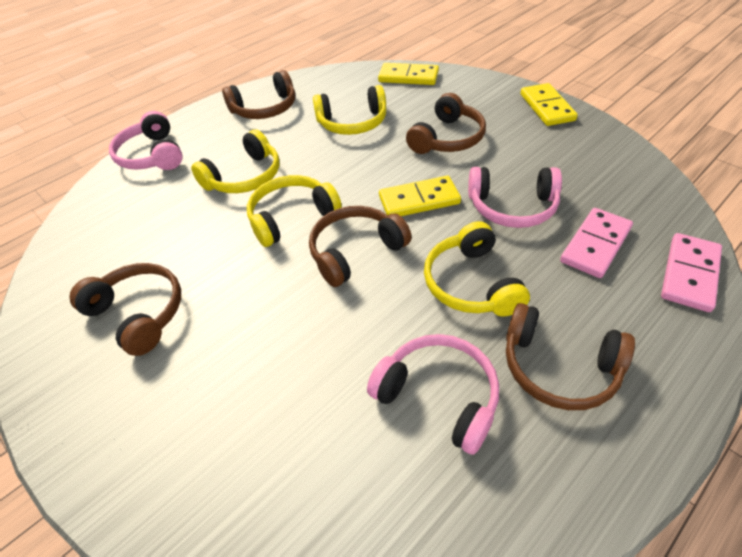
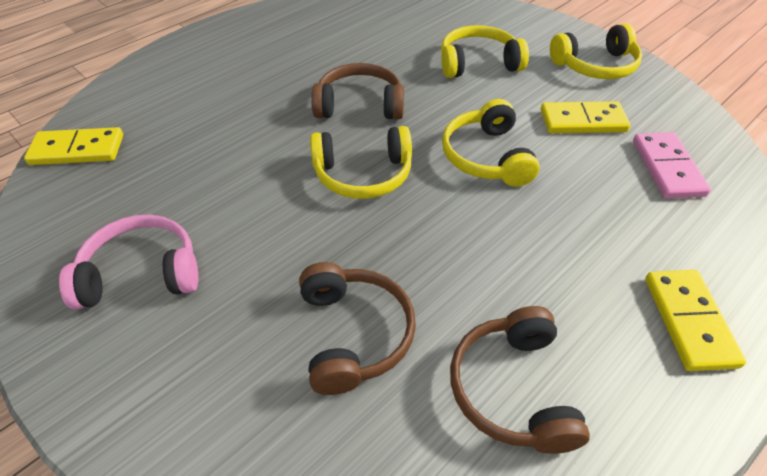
brown headphones: 5 -> 3
pink domino: 2 -> 1
pink headphones: 3 -> 1

